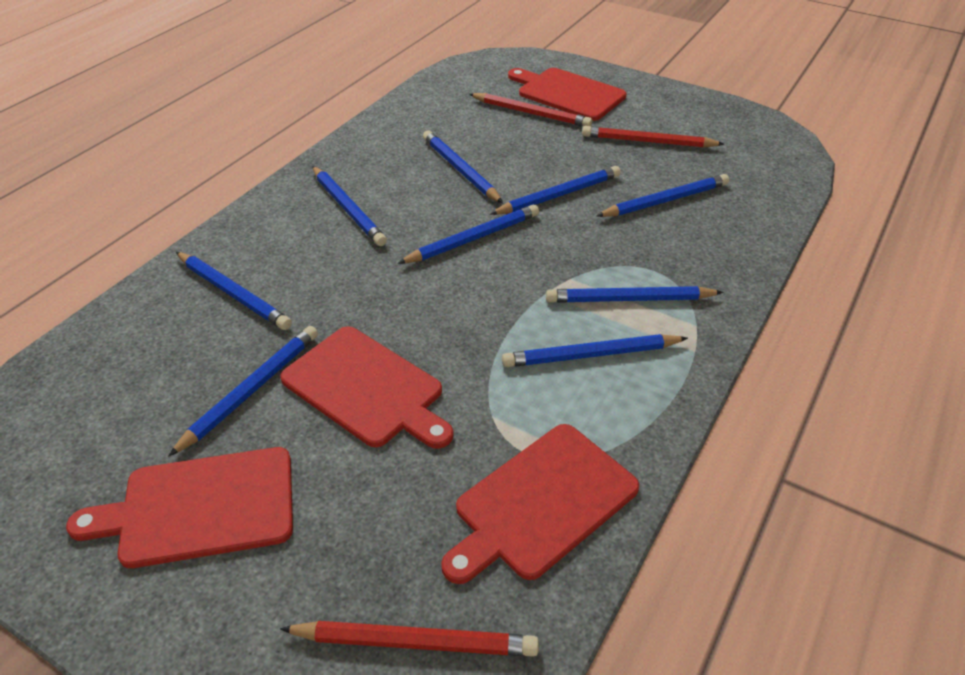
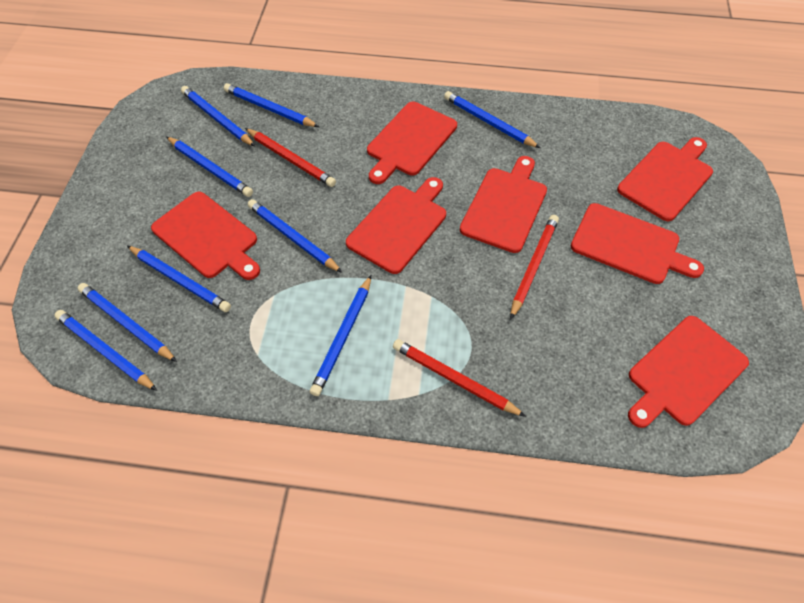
red cutting board: 4 -> 7

